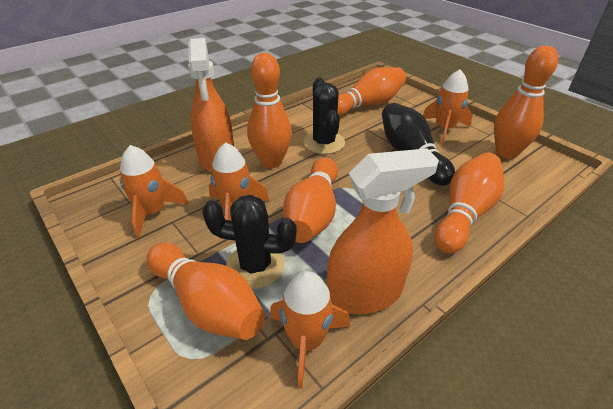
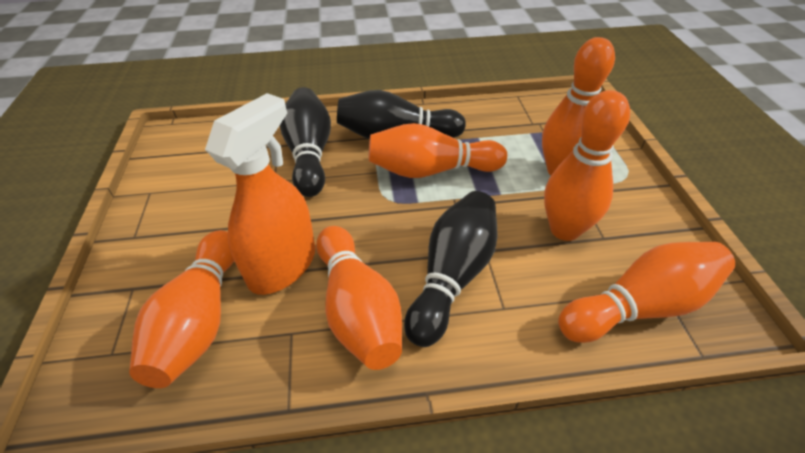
black bowling pin: 1 -> 3
black cactus: 2 -> 0
orange rocket: 4 -> 0
orange spray bottle: 2 -> 1

